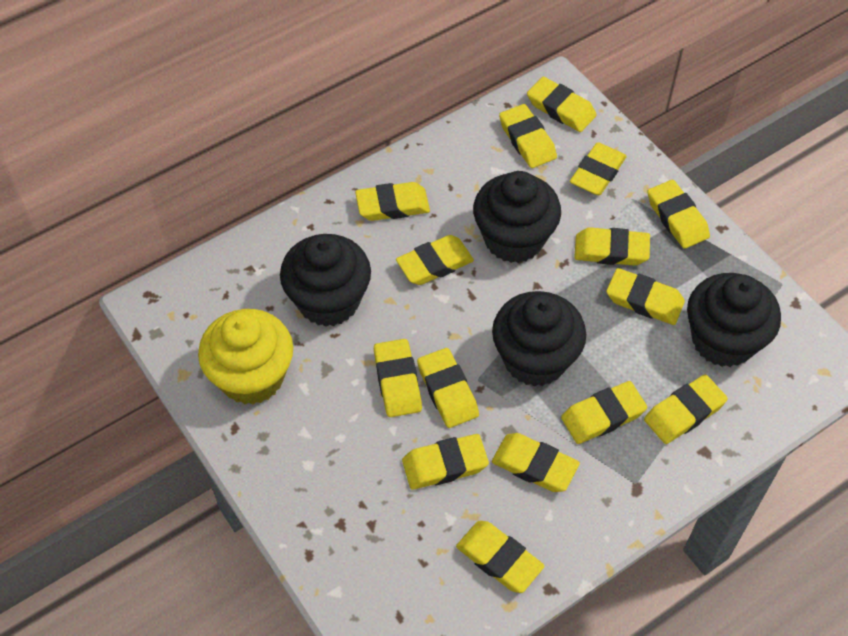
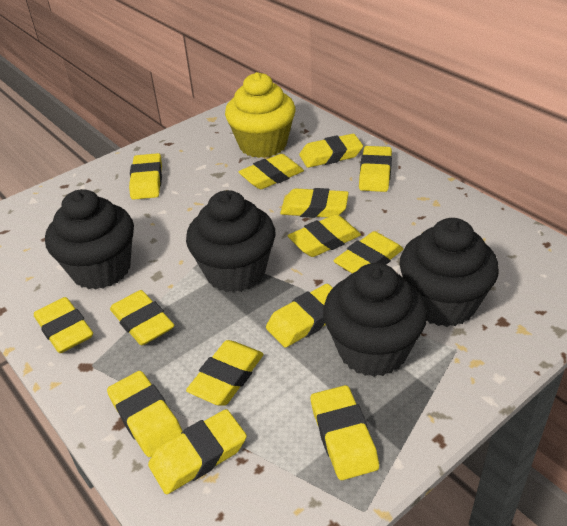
yellow eraser: 15 -> 14

